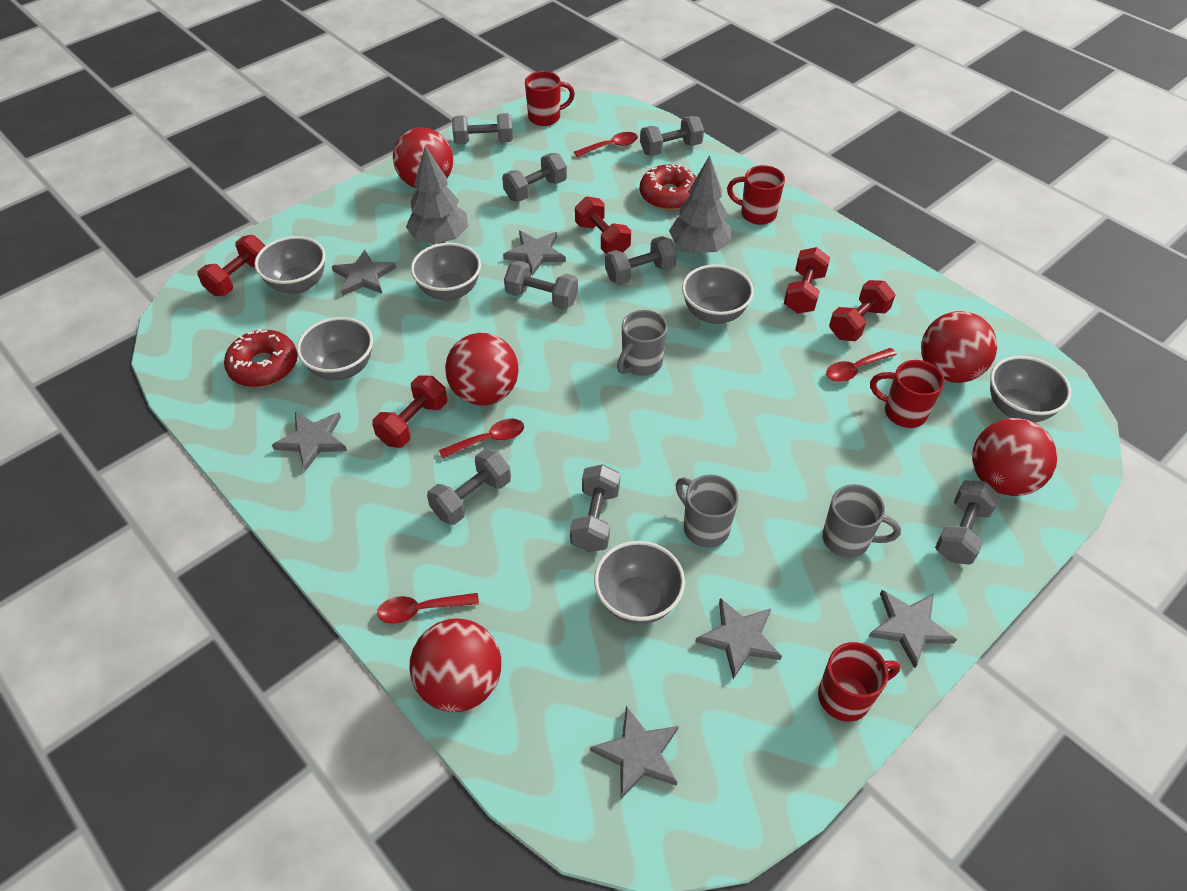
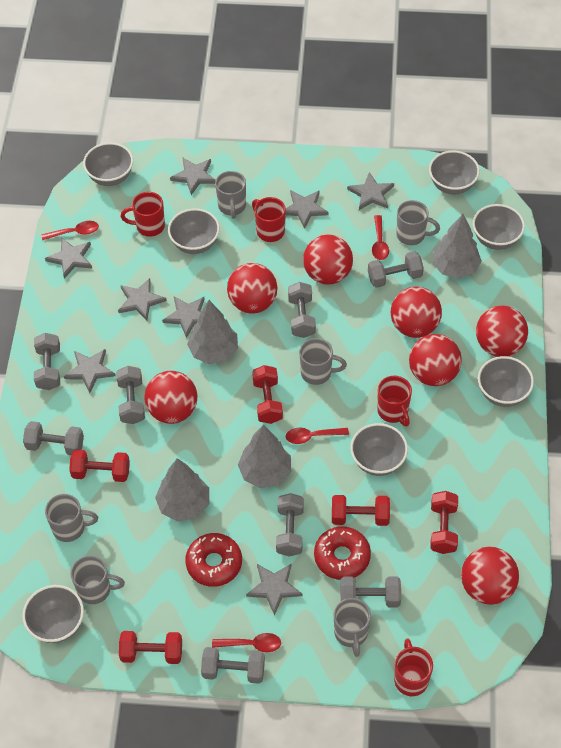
grey bowl: 6 -> 7
grey mug: 3 -> 6
grey star: 6 -> 8
grey tree: 2 -> 4
red ball: 5 -> 7

